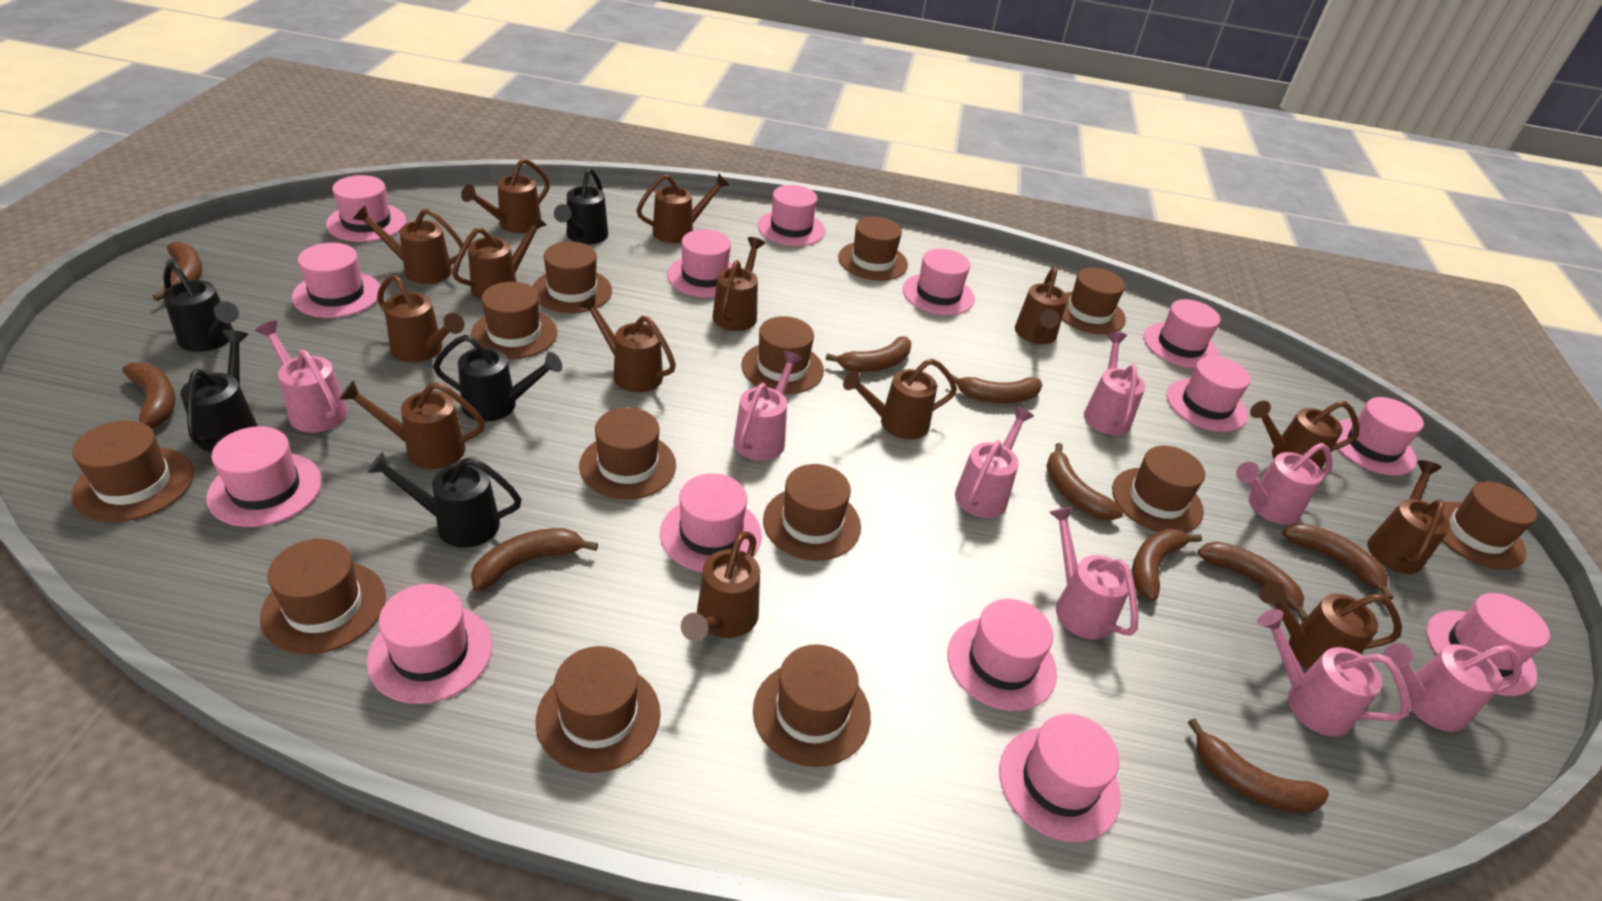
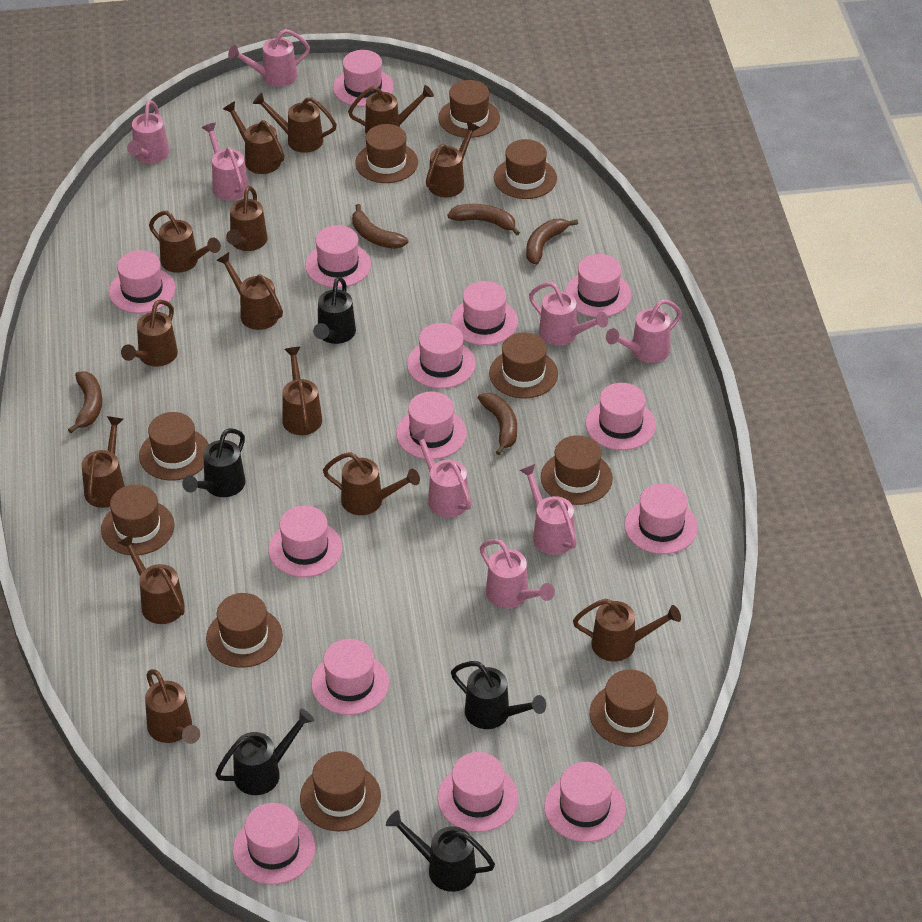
brown banana: 10 -> 5
brown hat: 13 -> 10

